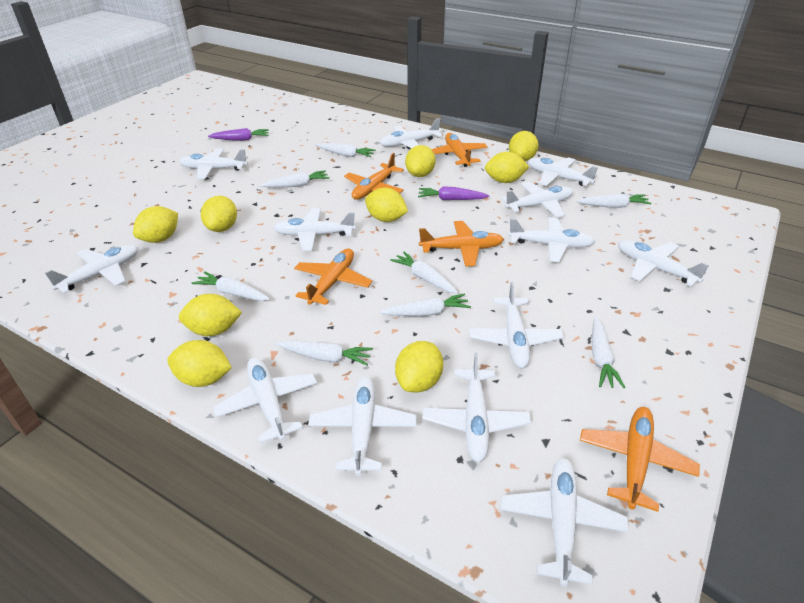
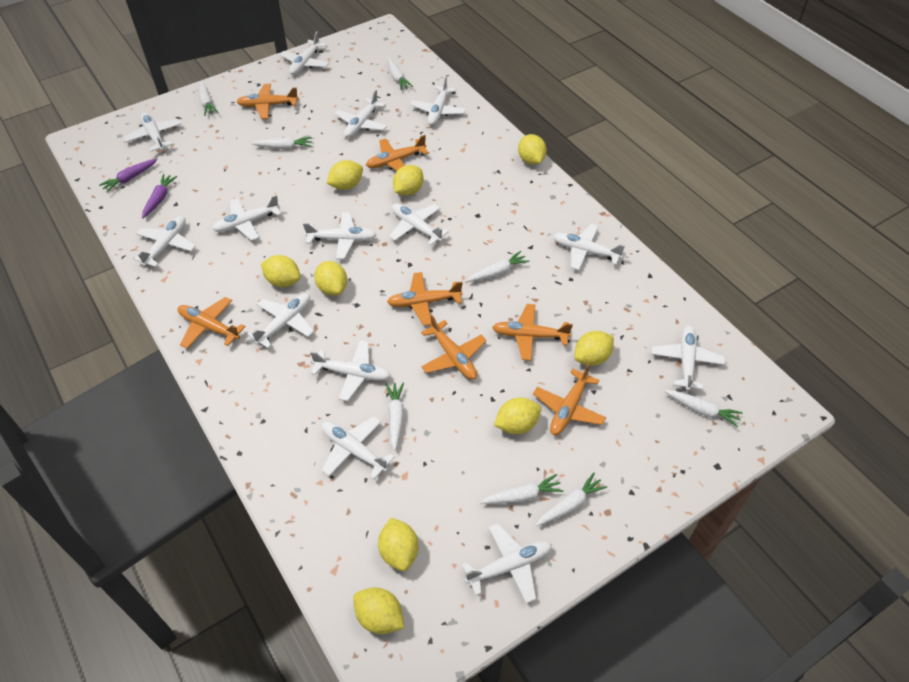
orange plane: 5 -> 7
white plane: 13 -> 14

